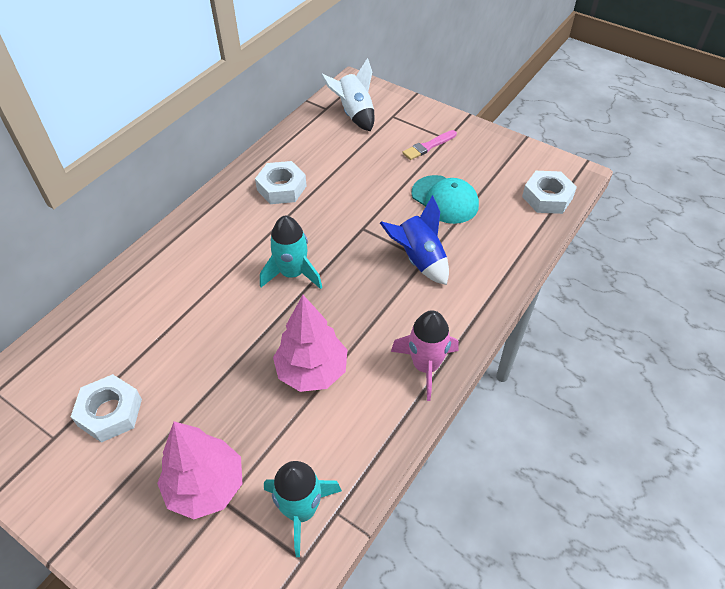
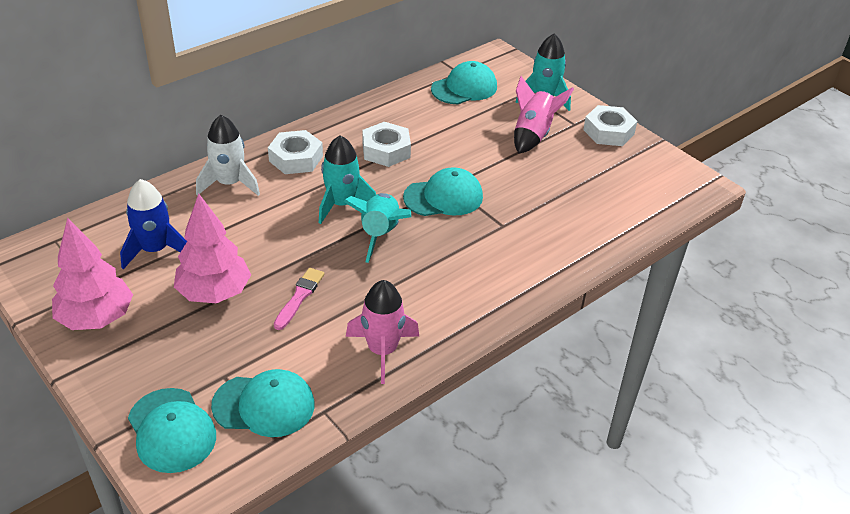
pink rocket: 1 -> 2
turquoise cap: 1 -> 4
turquoise rocket: 2 -> 3

